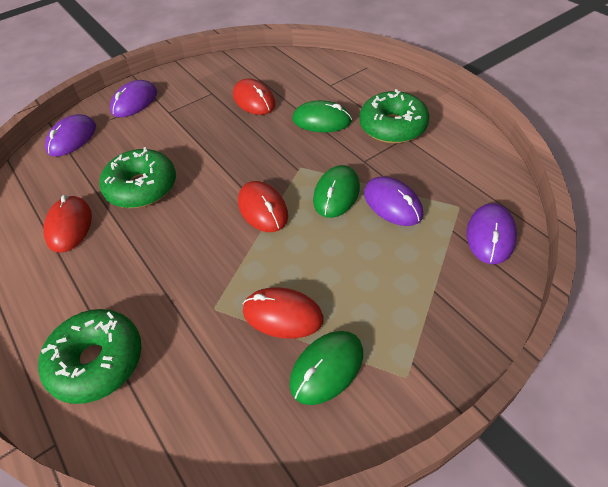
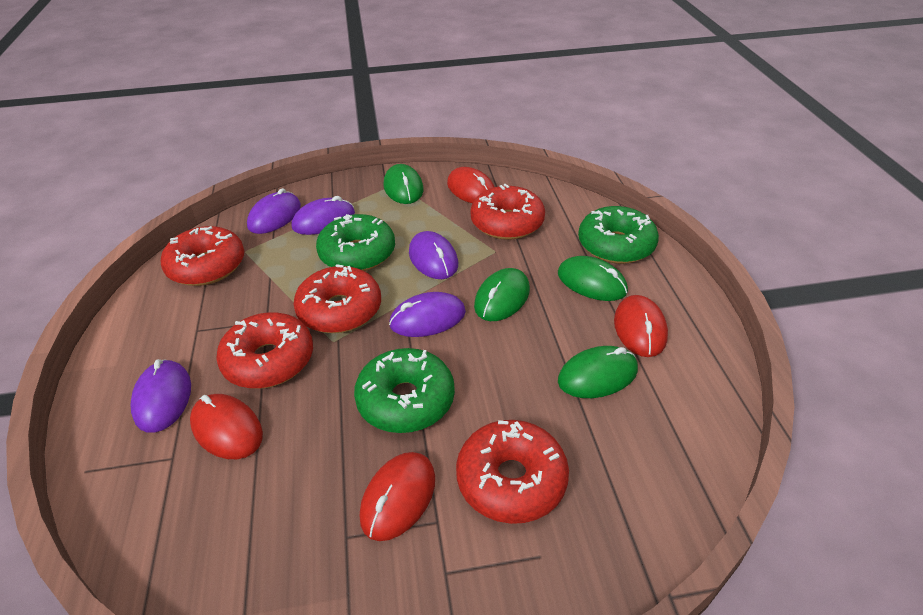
green mouse: 3 -> 4
purple mouse: 4 -> 5
red donut: 0 -> 5

